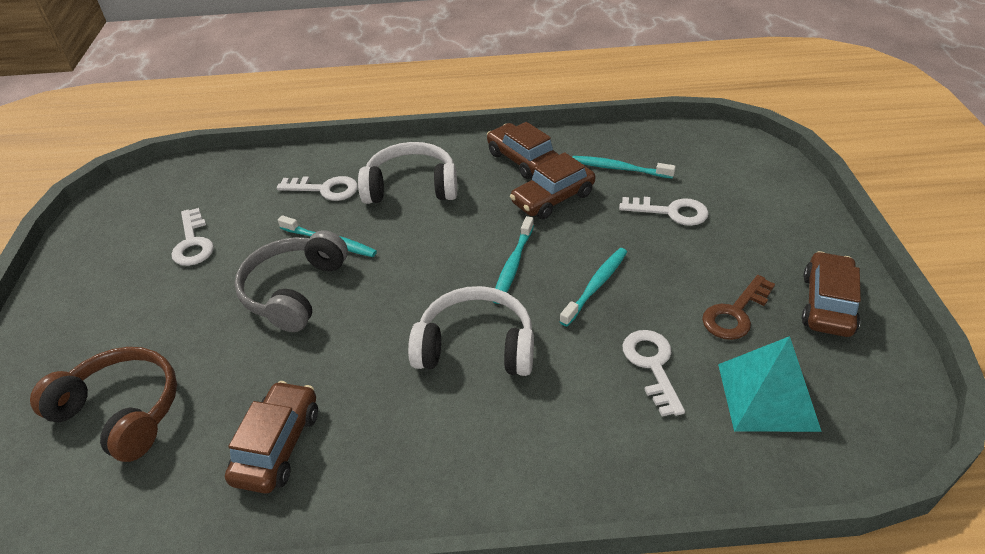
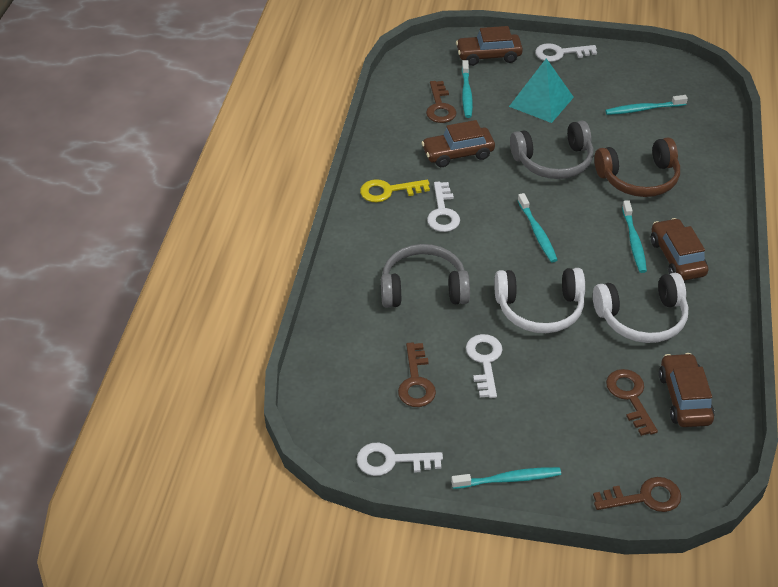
brown key: 1 -> 4
grey headphones: 1 -> 2
turquoise toothbrush: 4 -> 5
yellow key: 0 -> 1

